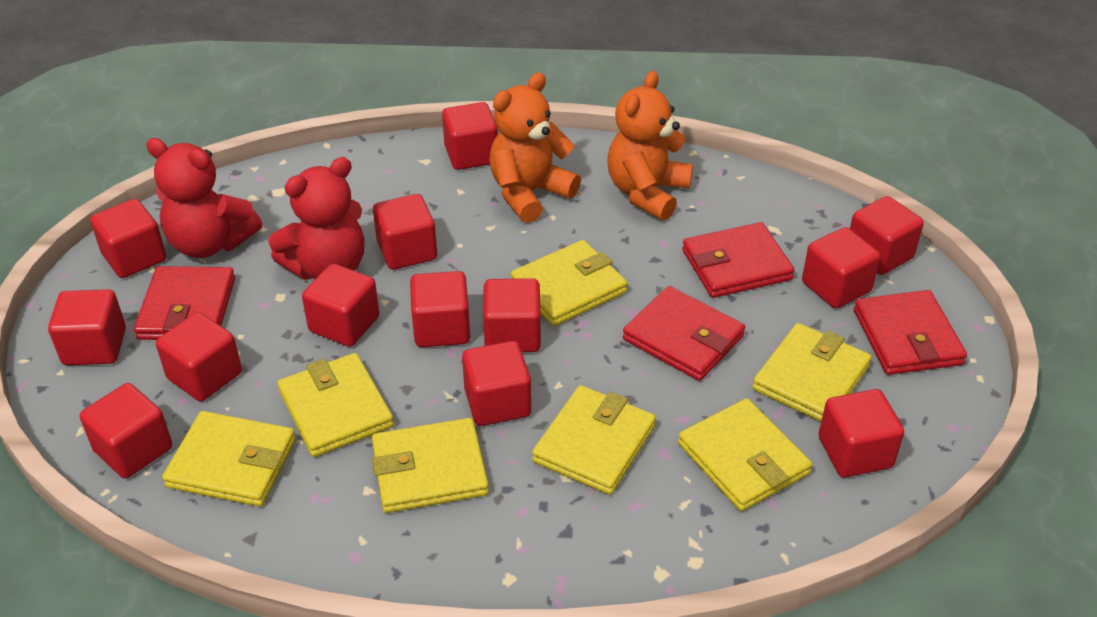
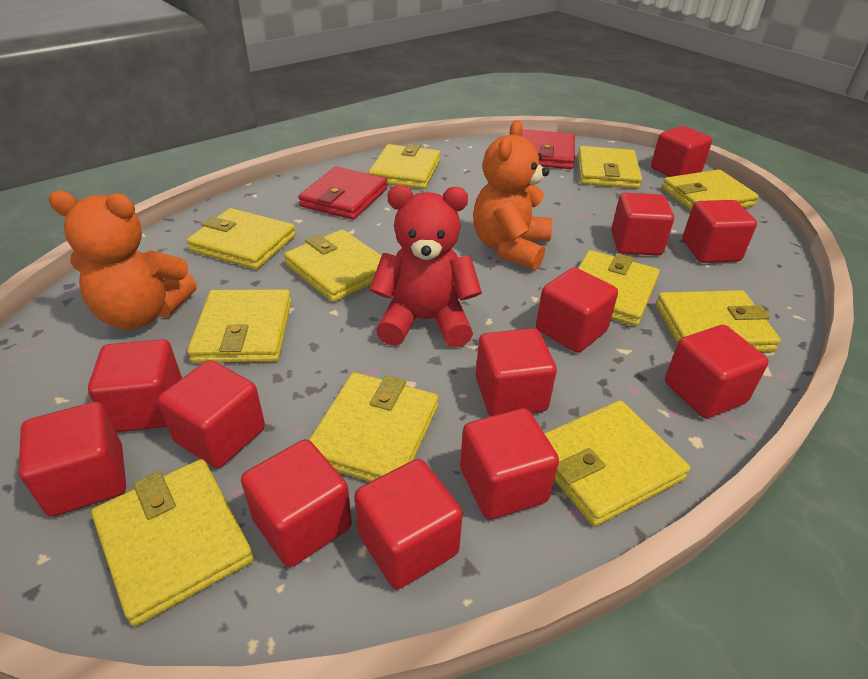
red cube: 13 -> 12
red teddy bear: 2 -> 1
red wallet: 4 -> 2
yellow wallet: 7 -> 11

